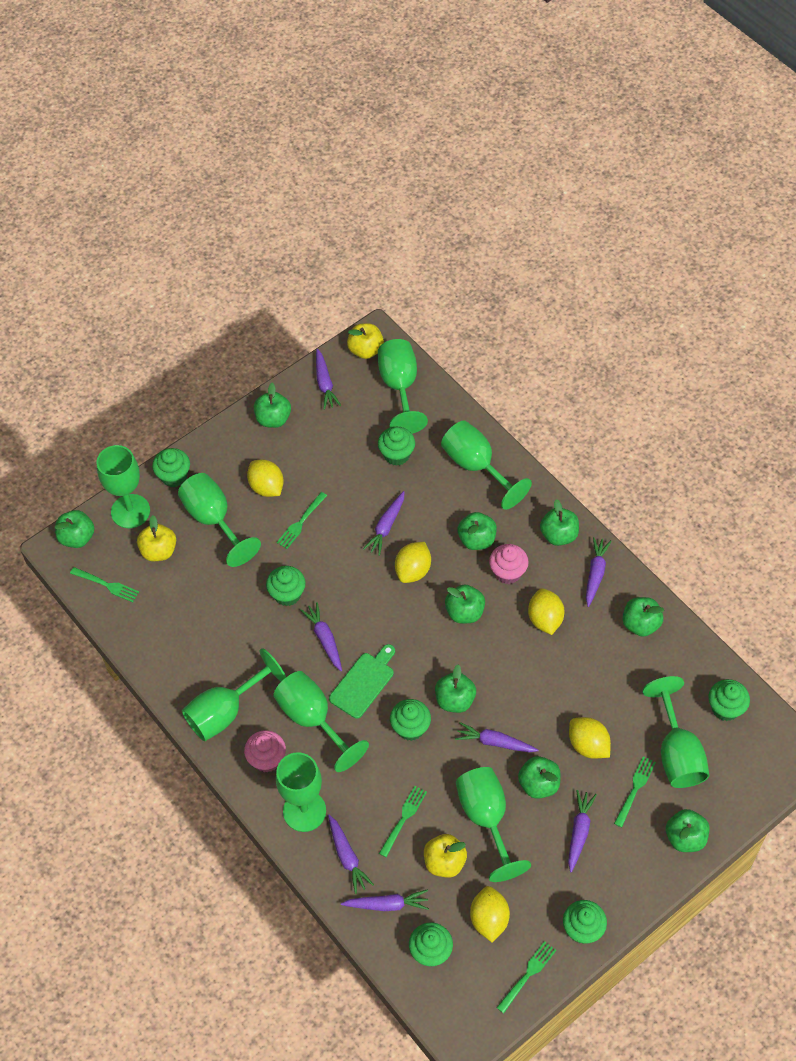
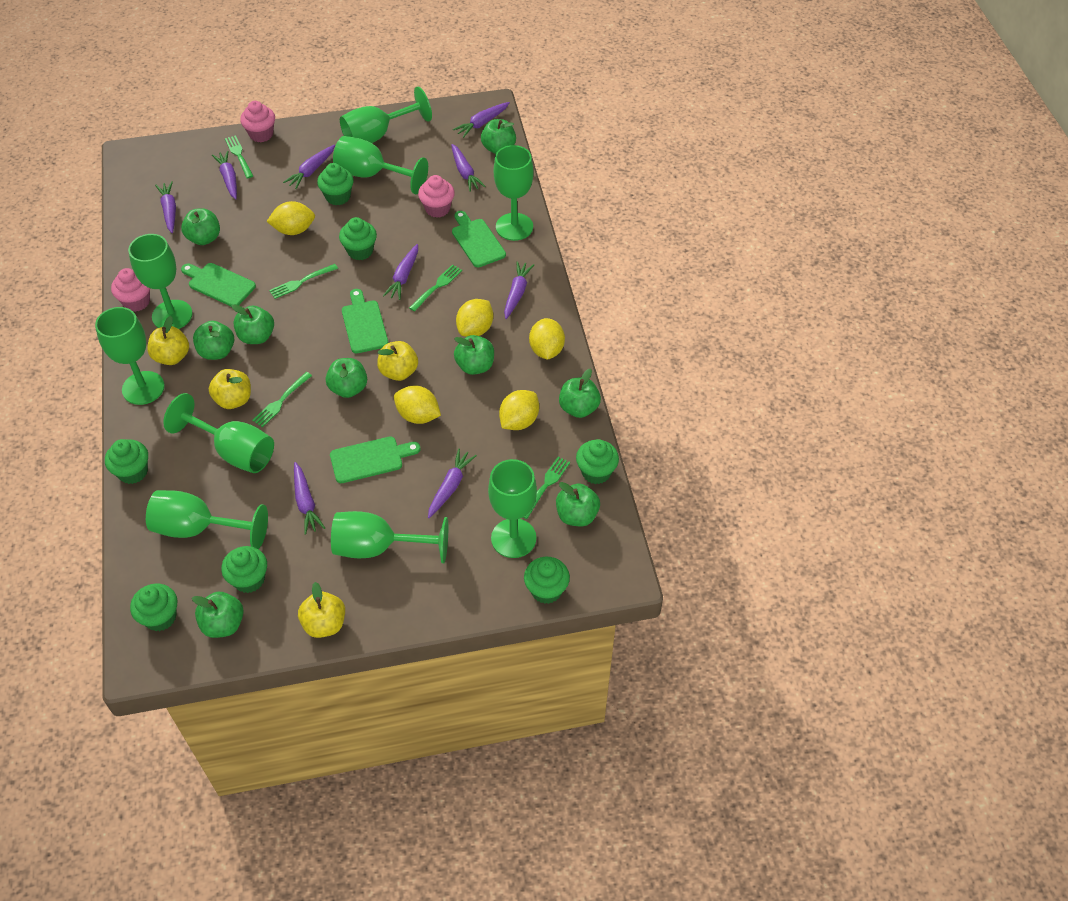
green cutting board: 1 -> 4
pink cupcake: 2 -> 3
purple carrot: 8 -> 9
yellow apple: 3 -> 4

